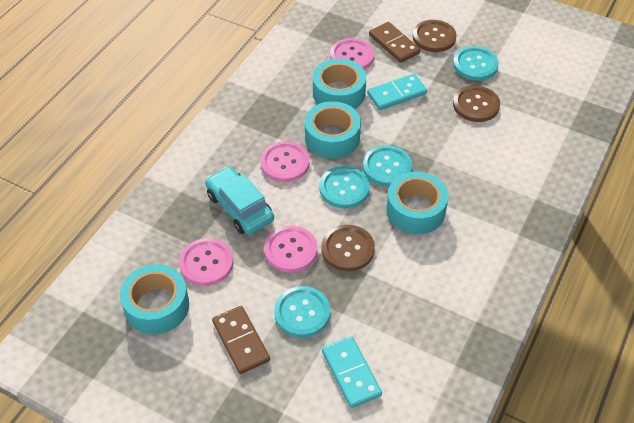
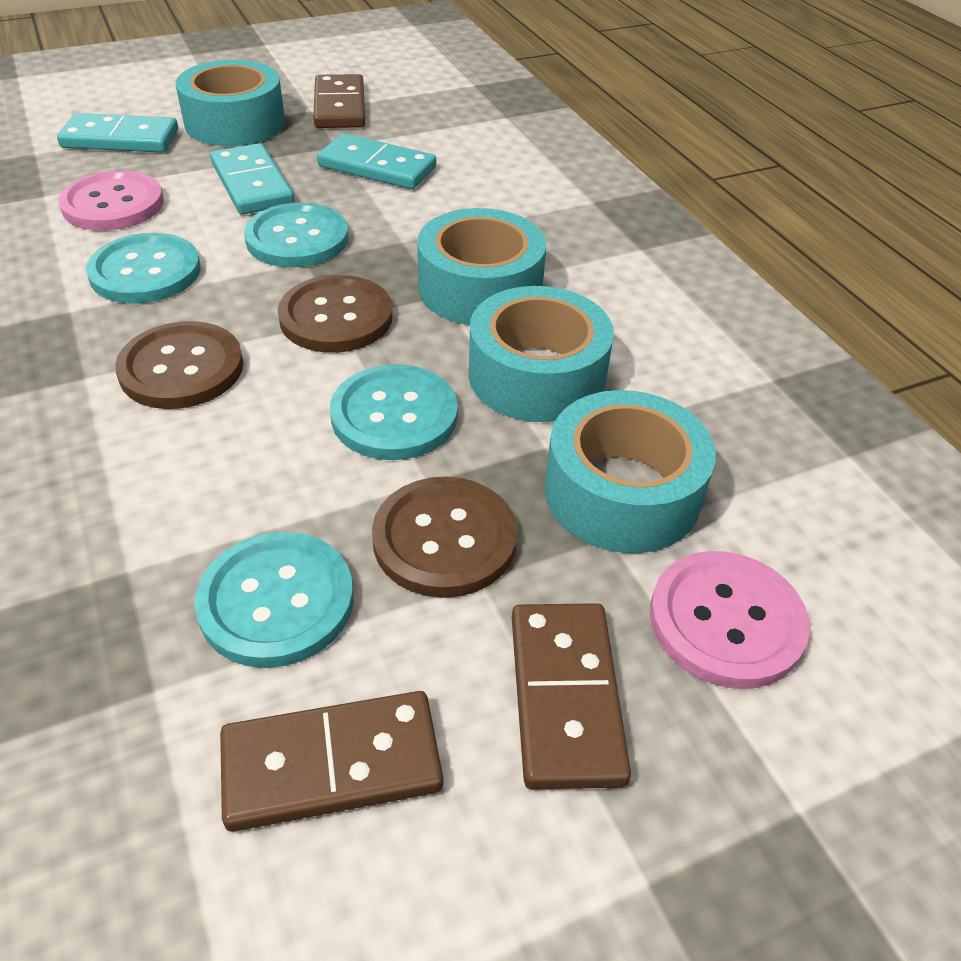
brown domino: 2 -> 3
pink button: 4 -> 2
turquoise car: 1 -> 0
turquoise domino: 2 -> 3

